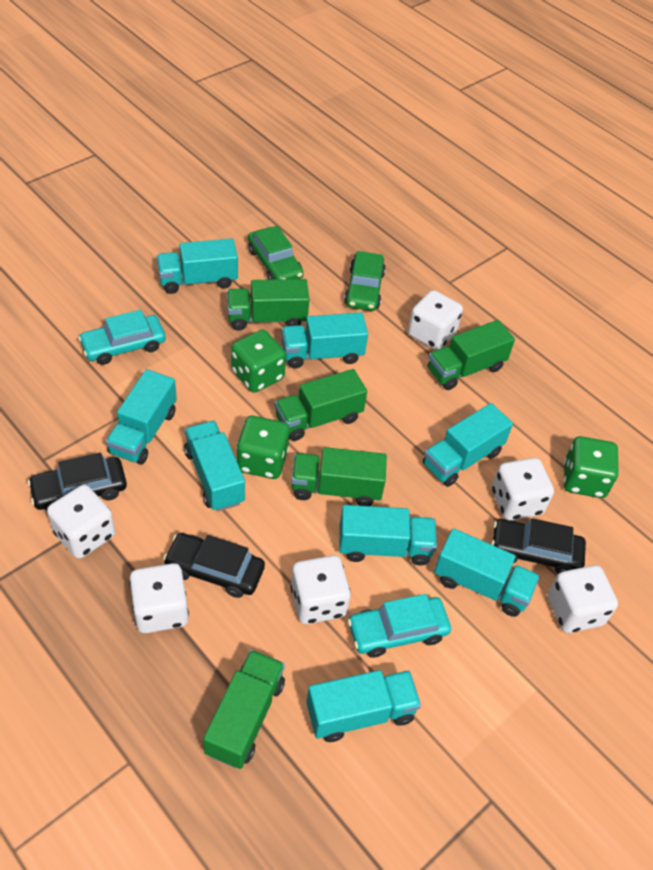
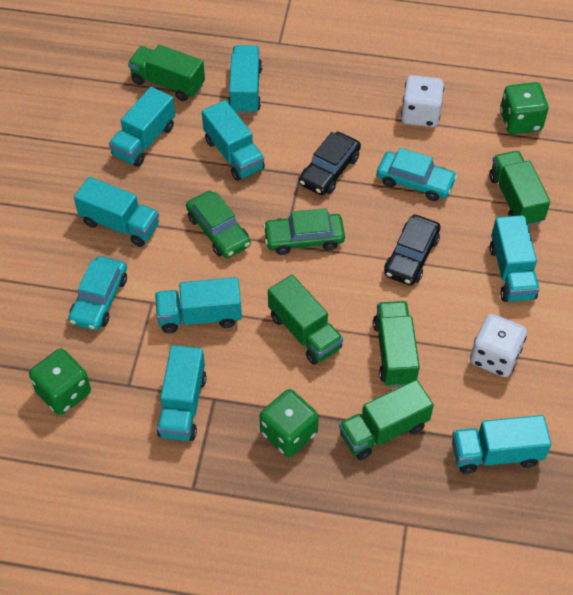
black car: 3 -> 2
white dice: 6 -> 2

